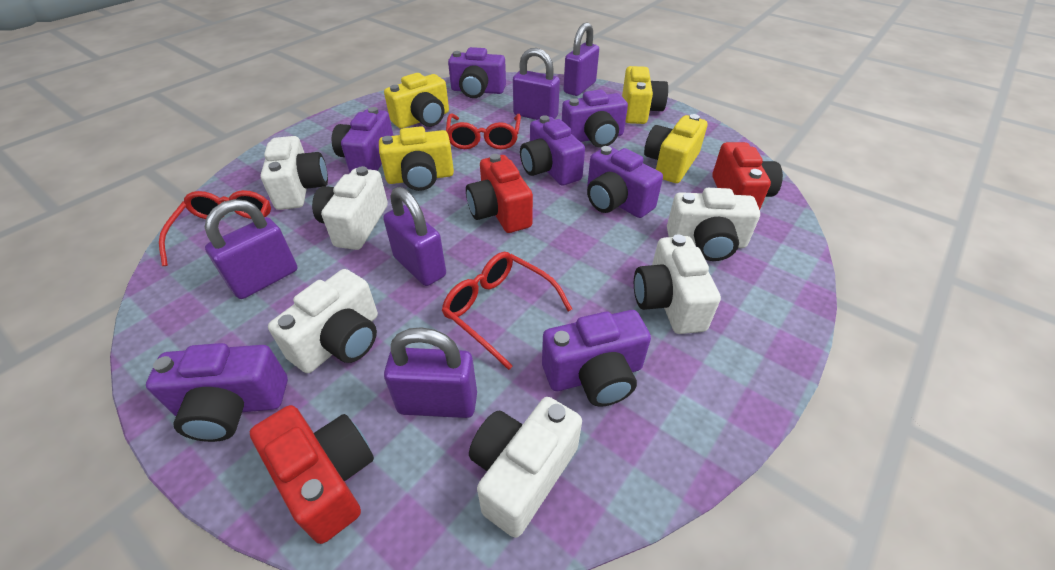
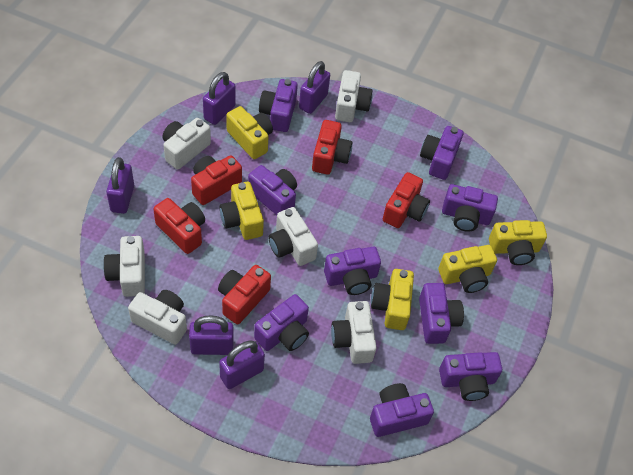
purple camera: 7 -> 9
red camera: 3 -> 5
red glasses: 3 -> 0
yellow camera: 4 -> 5

